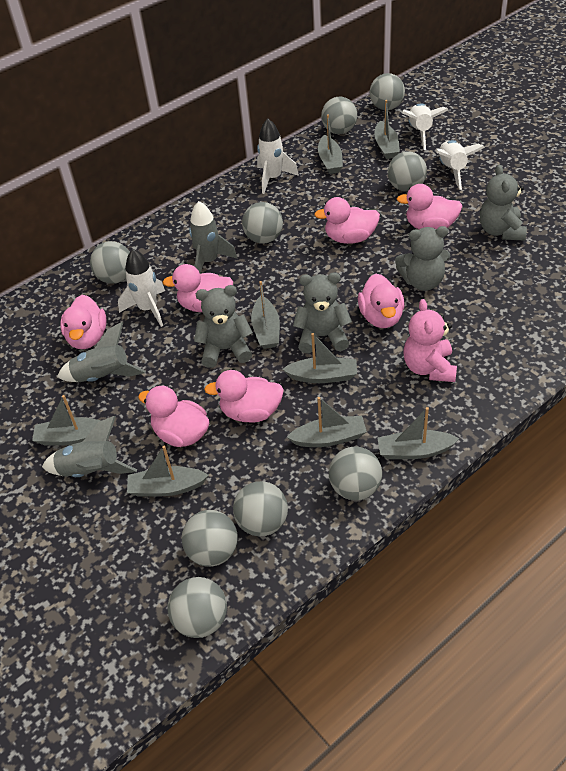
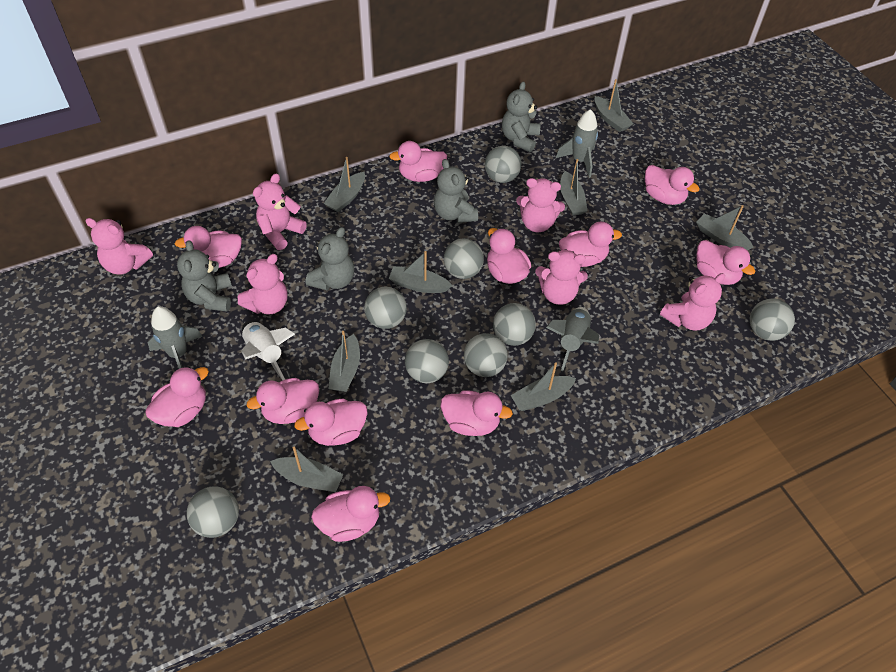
grey ball: 9 -> 8
pink duck: 7 -> 11
pink teddy bear: 1 -> 6
white rocket: 4 -> 1

